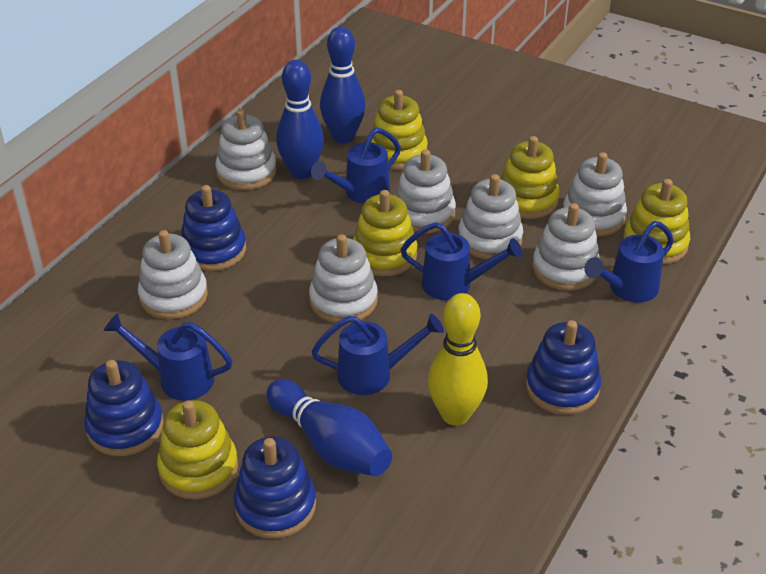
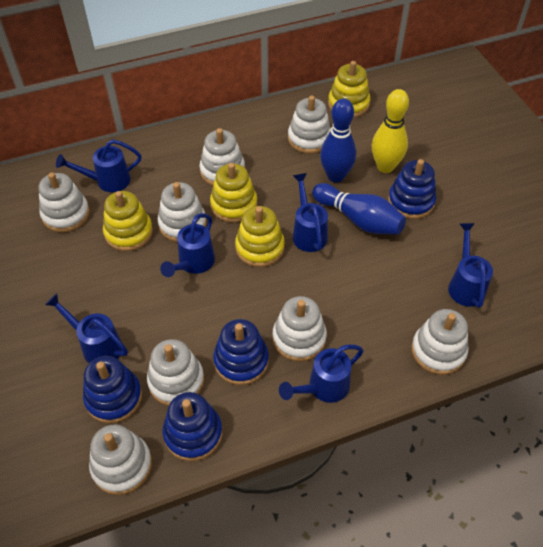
blue bowling pin: 3 -> 2
blue watering can: 5 -> 6
white stacking toy: 7 -> 8
yellow stacking toy: 5 -> 4

